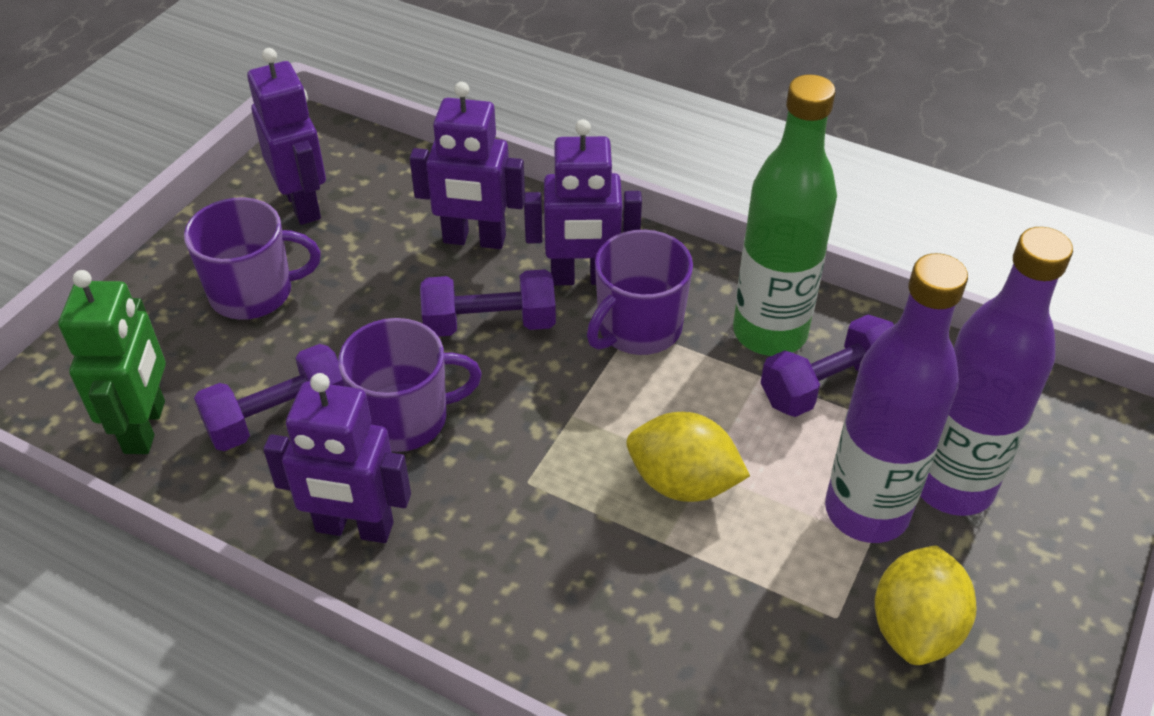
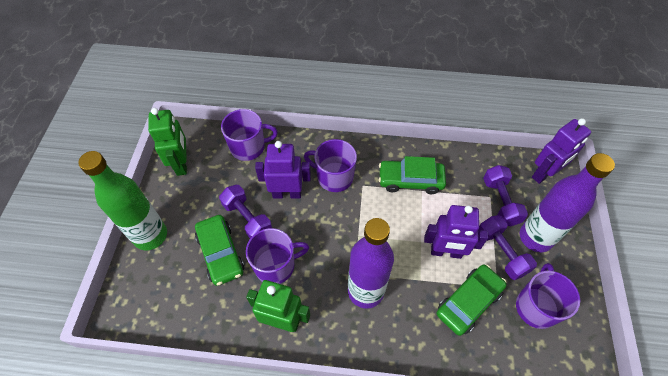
green car: 0 -> 3
green robot: 1 -> 2
purple mug: 3 -> 4
purple robot: 4 -> 3
yellow lemon: 2 -> 0

